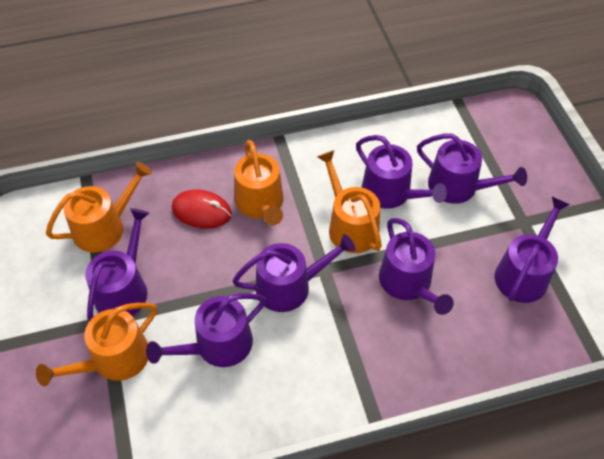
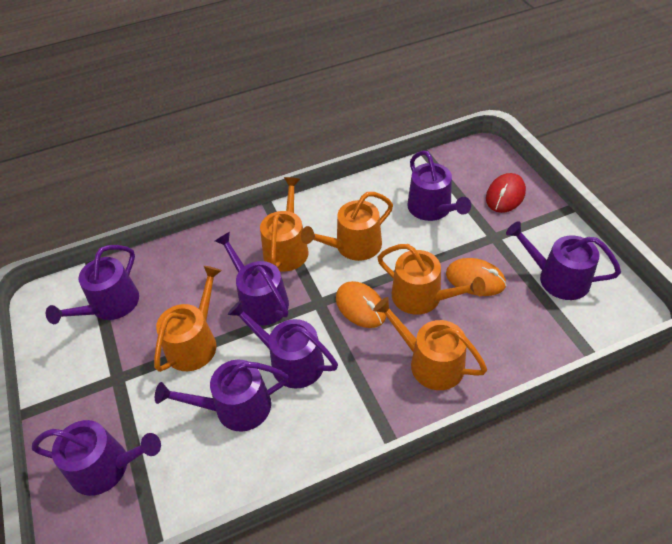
orange mouse: 0 -> 2
orange watering can: 4 -> 5

